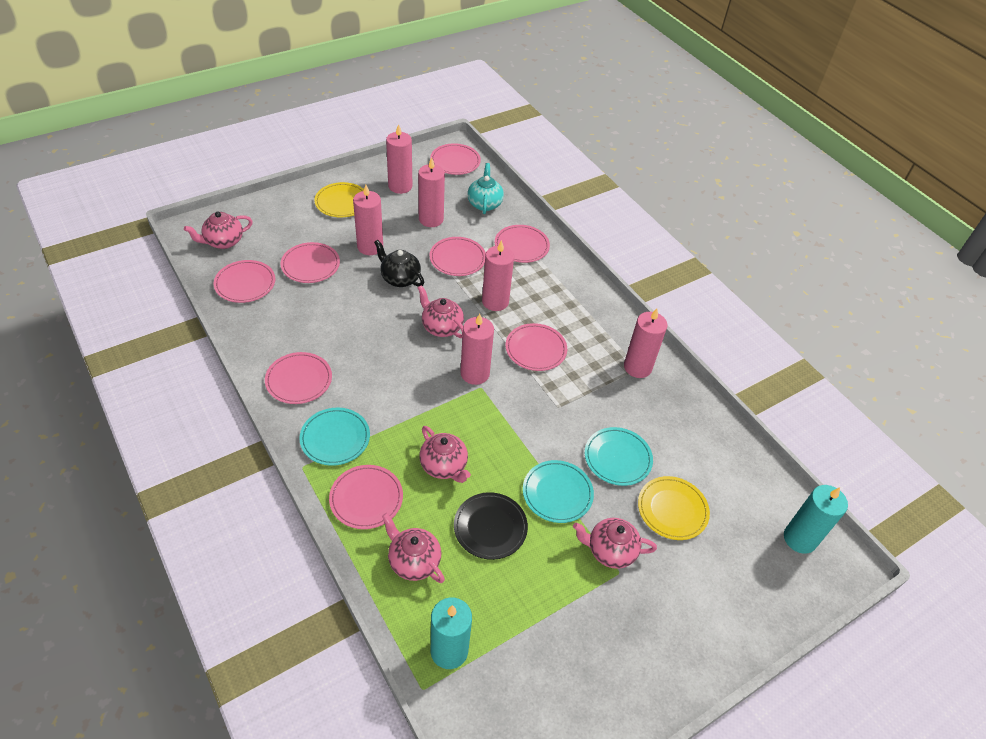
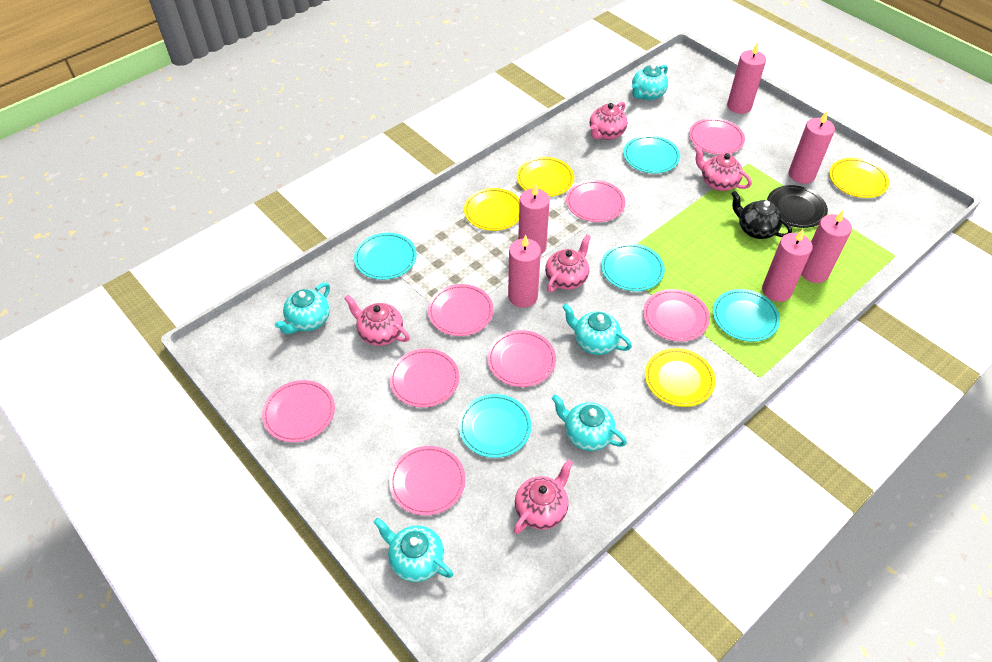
turquoise candle: 2 -> 0
turquoise plate: 3 -> 5
turquoise teapot: 1 -> 5
yellow plate: 2 -> 4

